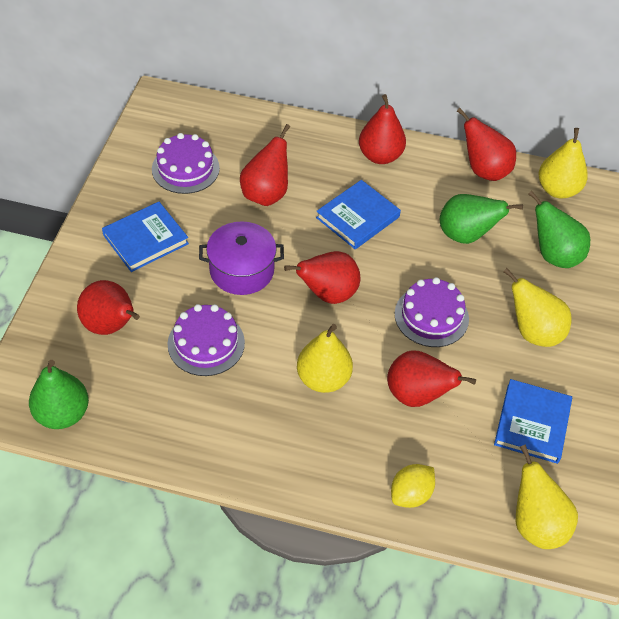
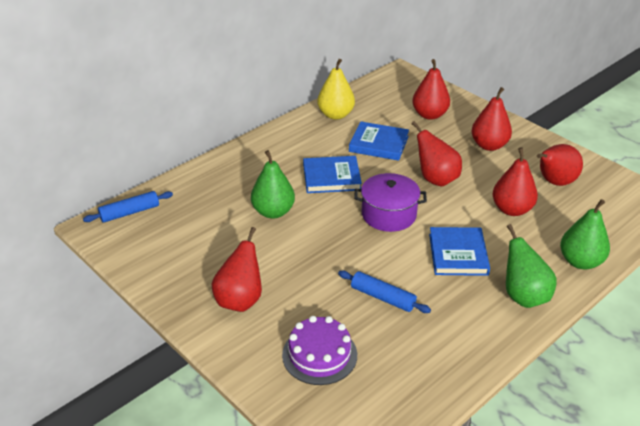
blue rolling pin: 0 -> 2
purple cake: 3 -> 1
yellow lemon: 1 -> 0
yellow pear: 4 -> 1

